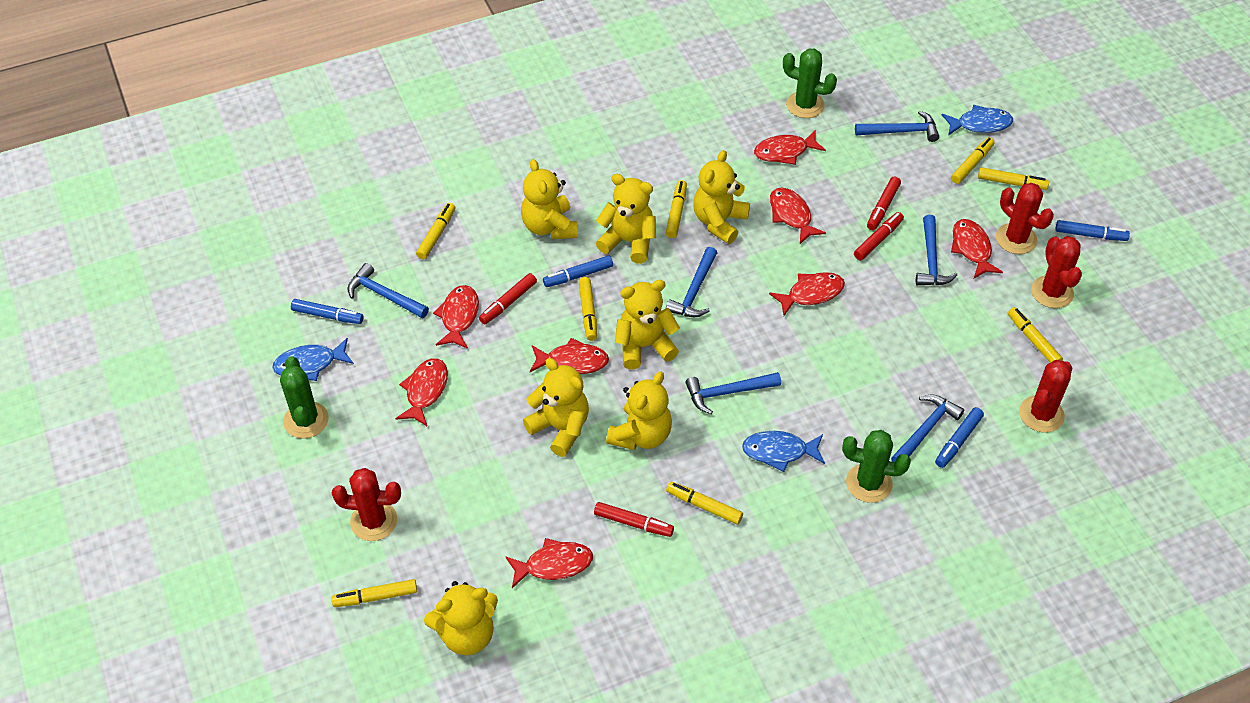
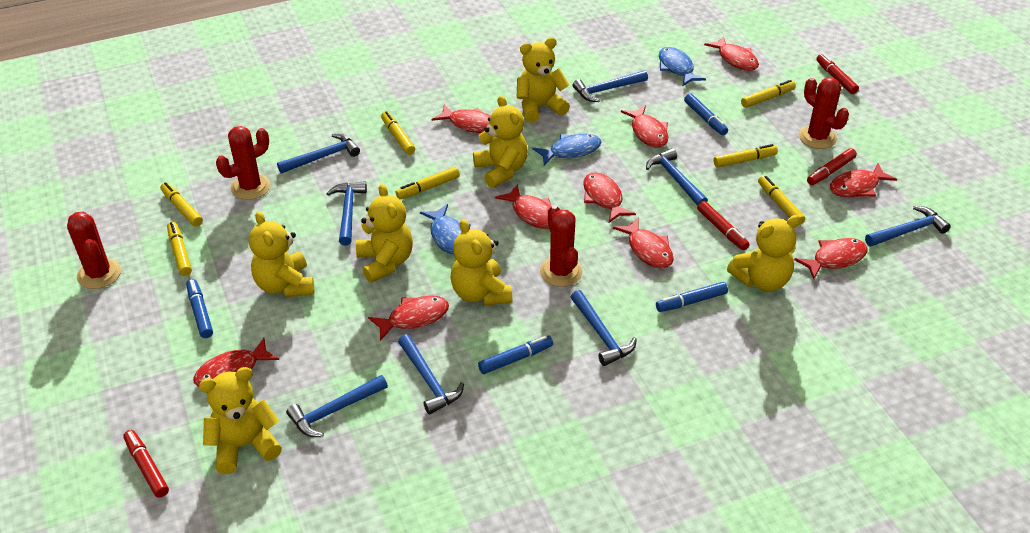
blue hammer: 6 -> 8
green cactus: 3 -> 0
red fish: 8 -> 10
yellow marker: 8 -> 7

